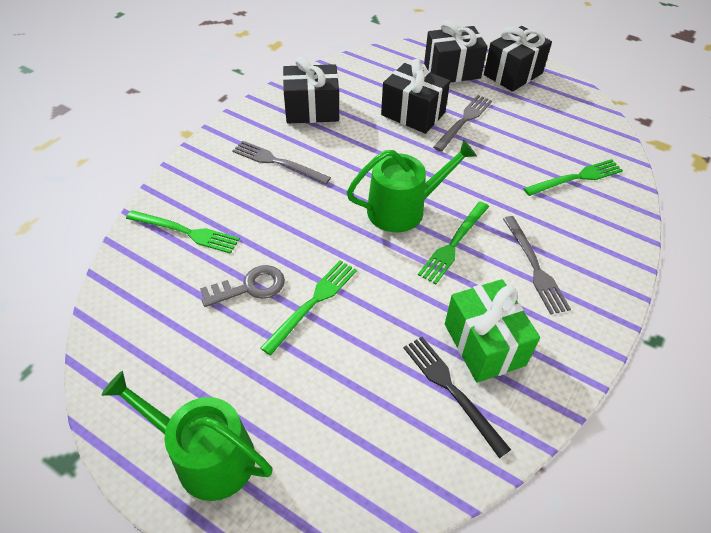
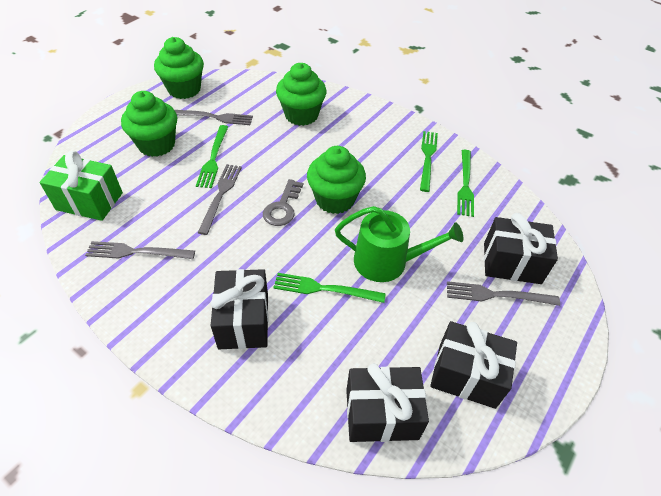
black fork: 1 -> 0
green cupcake: 0 -> 4
green watering can: 2 -> 1
grey fork: 3 -> 4

